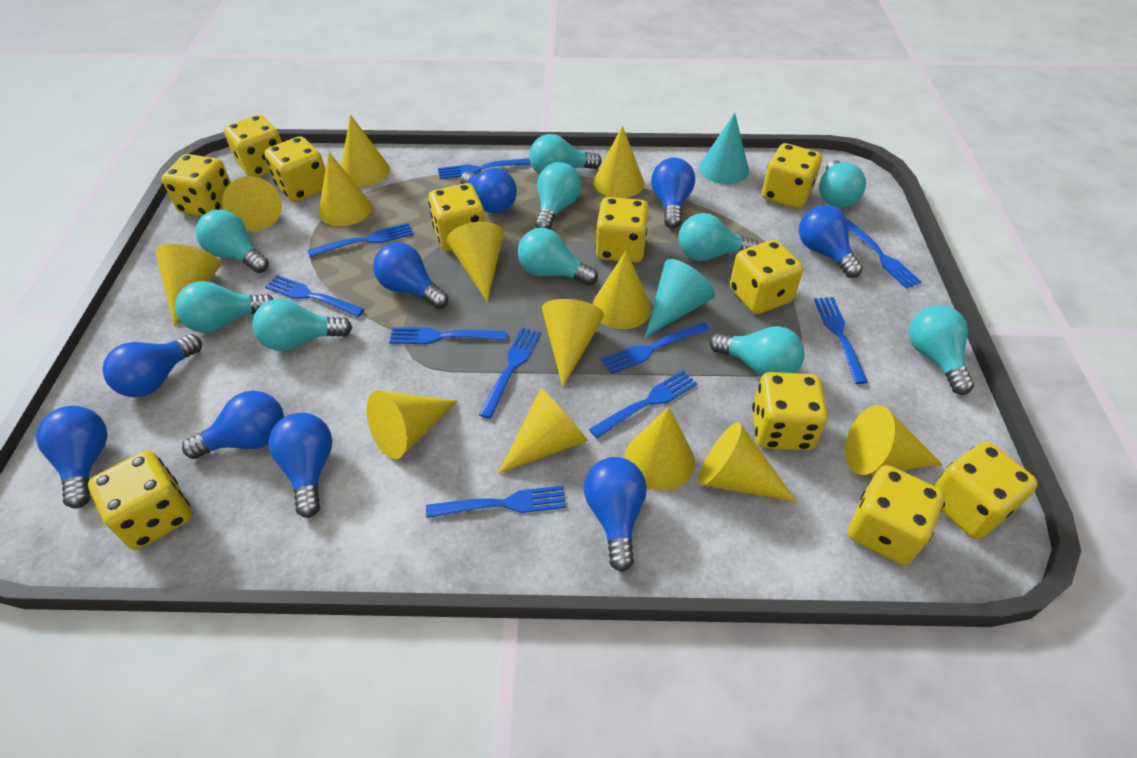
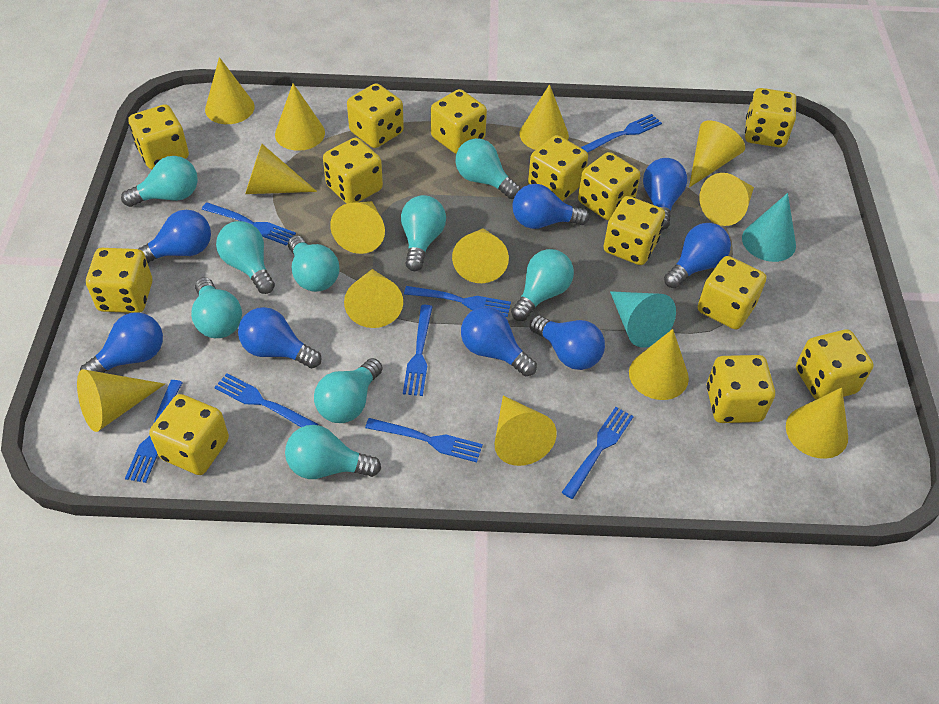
blue fork: 10 -> 8
blue light bulb: 9 -> 8
turquoise light bulb: 10 -> 9
yellow dice: 11 -> 13

